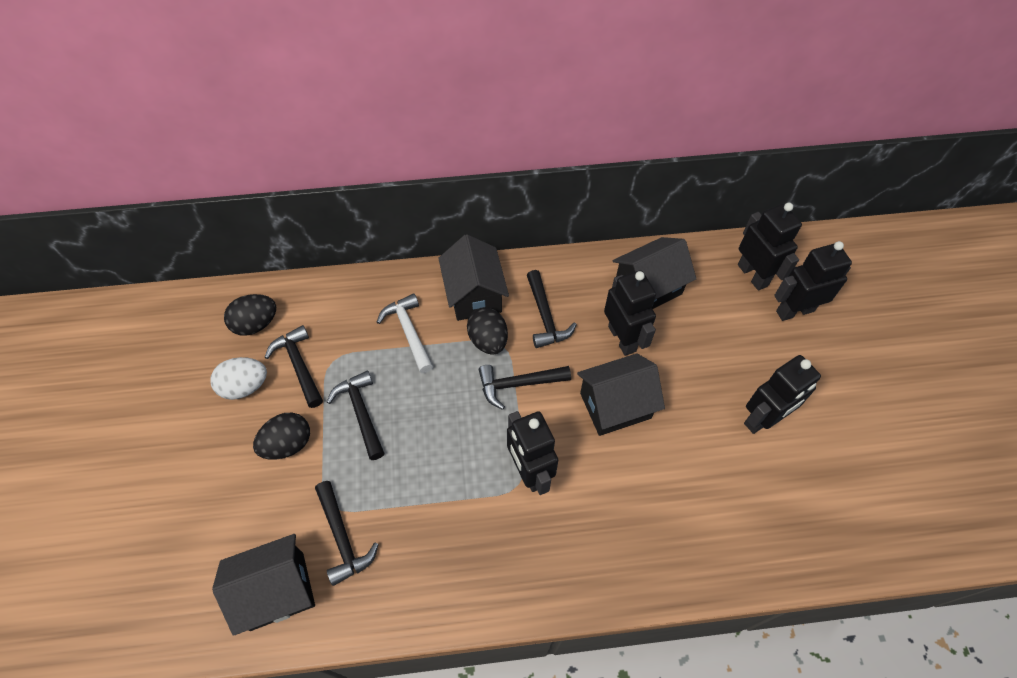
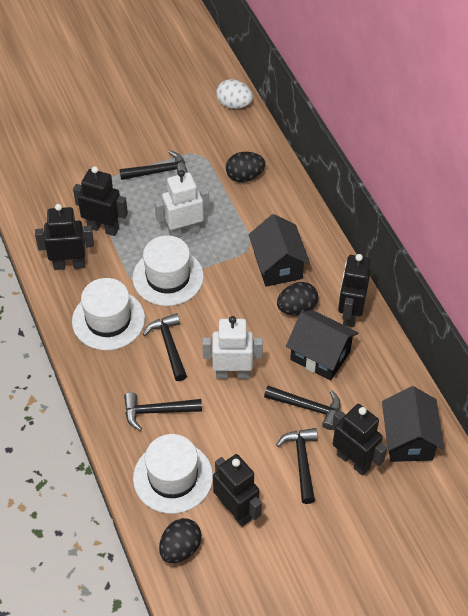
black house: 4 -> 3
white hammer: 1 -> 0
white hat: 0 -> 3
white robot: 0 -> 2

